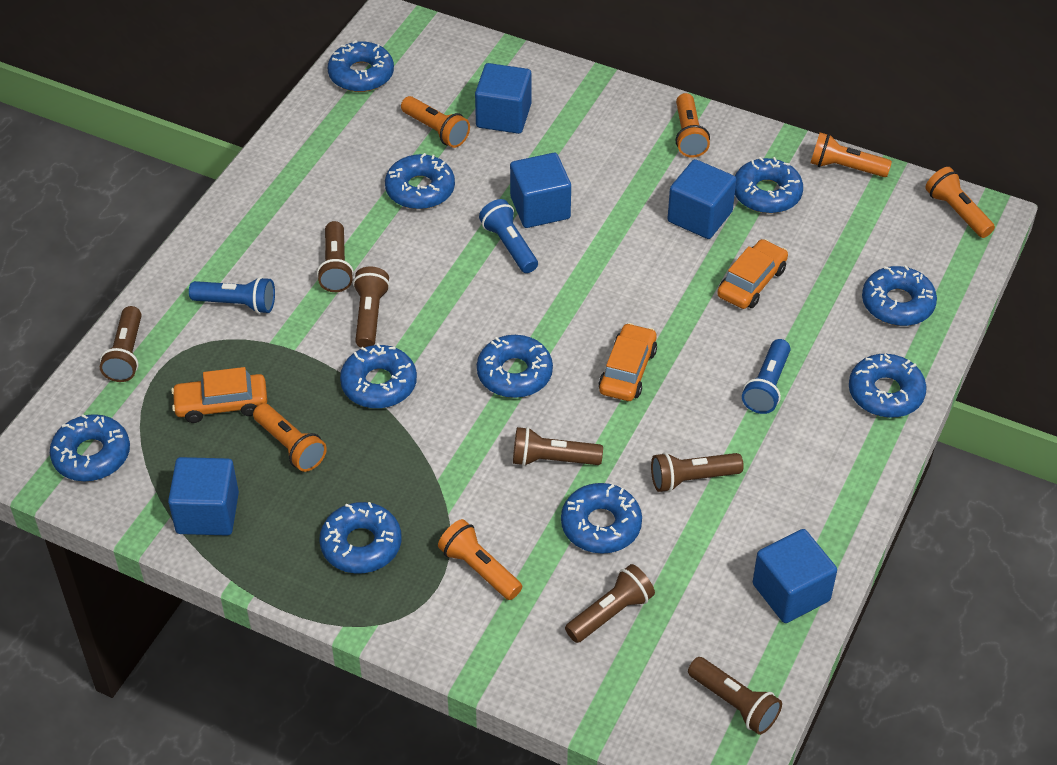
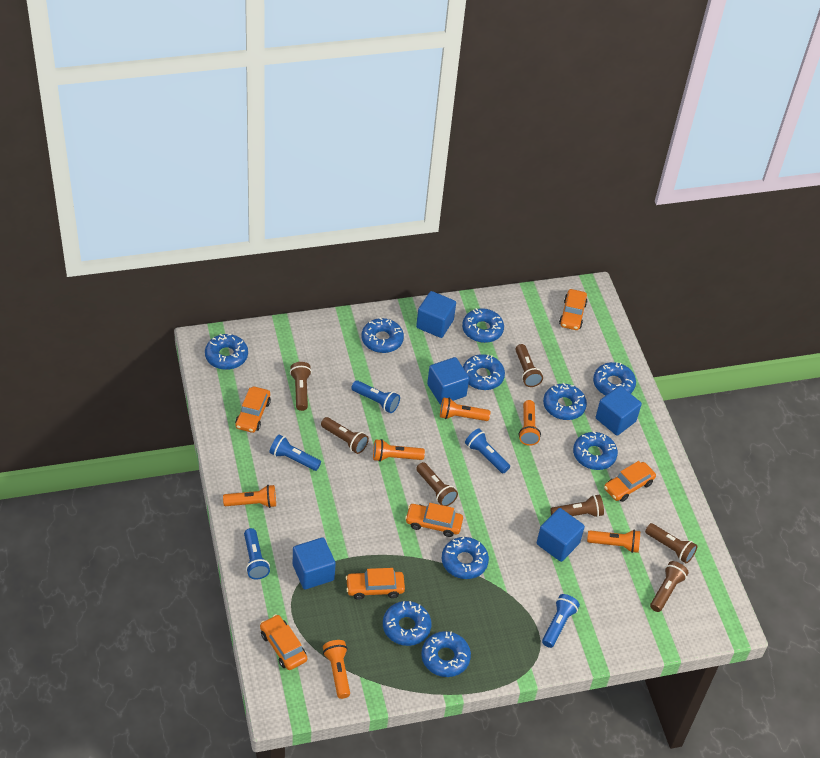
blue flashlight: 3 -> 5
orange car: 3 -> 6

